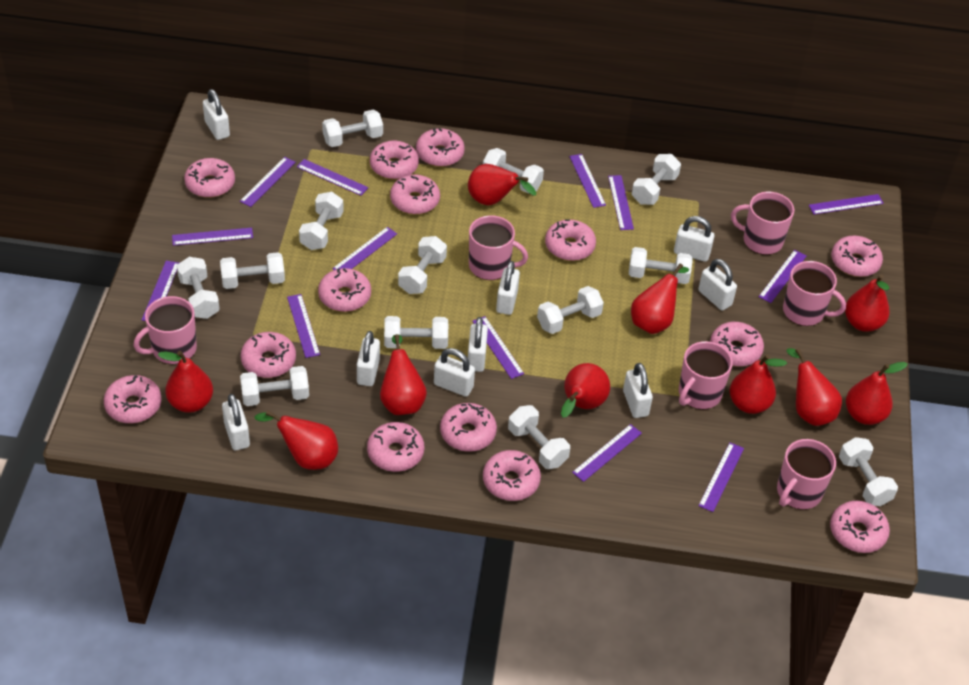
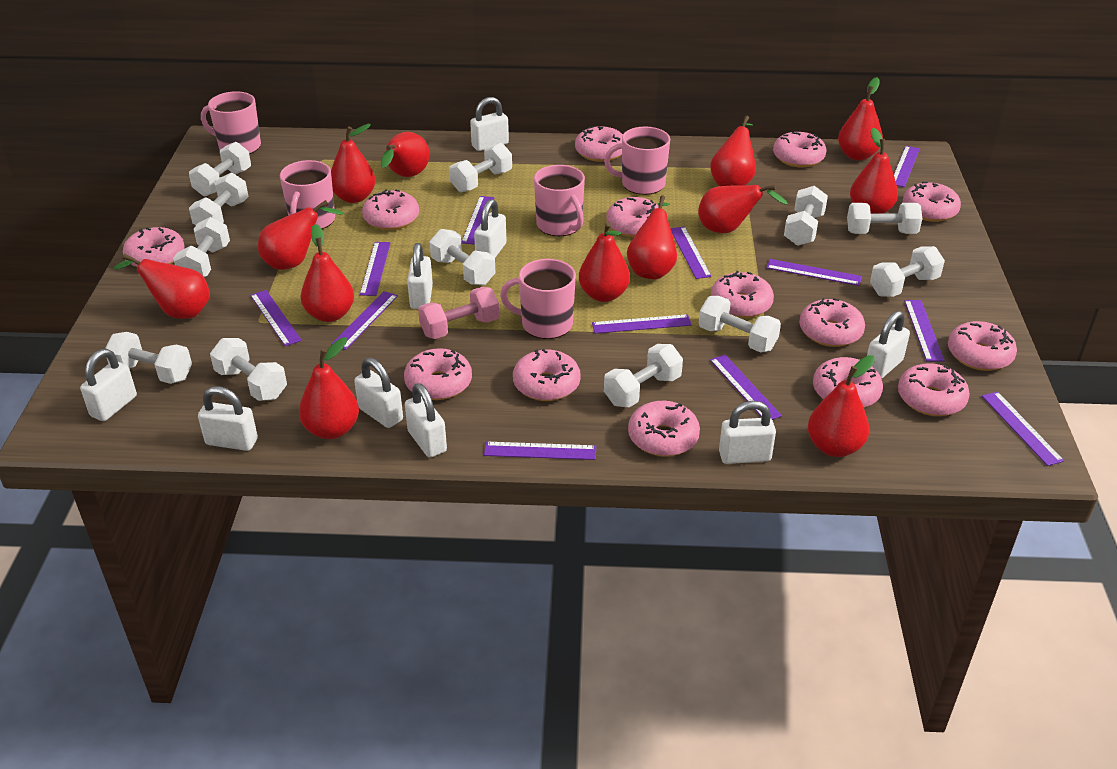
pink dumbbell: 0 -> 1
pink mug: 6 -> 5
purple ruler: 13 -> 12
red pear: 10 -> 13
white dumbbell: 13 -> 12

